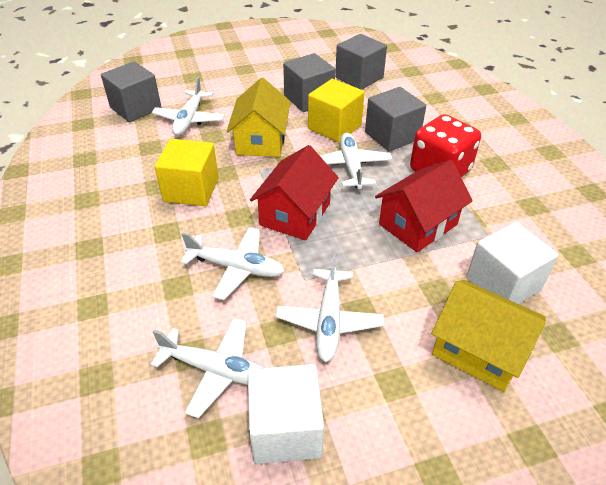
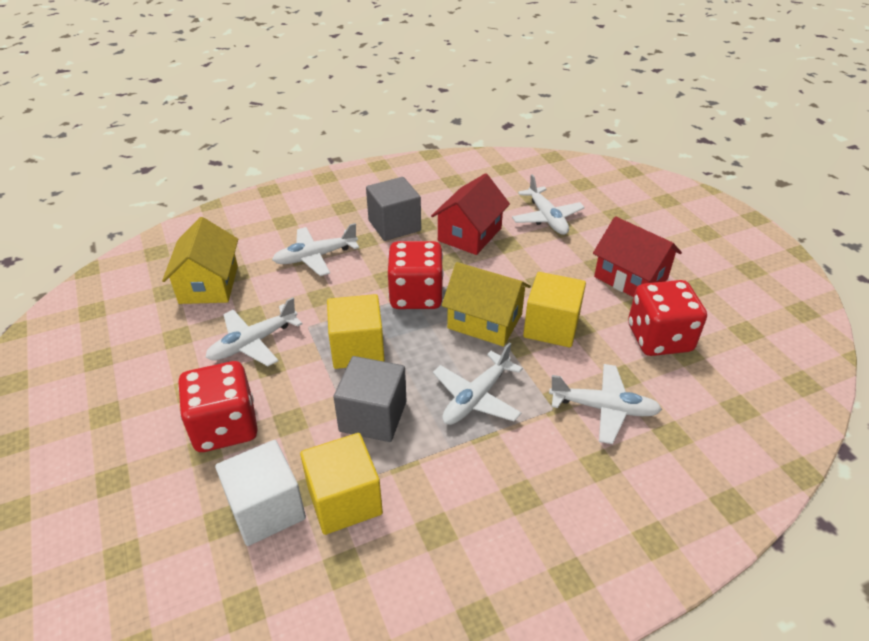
grey cube: 4 -> 2
red dice: 1 -> 3
white cube: 2 -> 1
yellow cube: 2 -> 3

